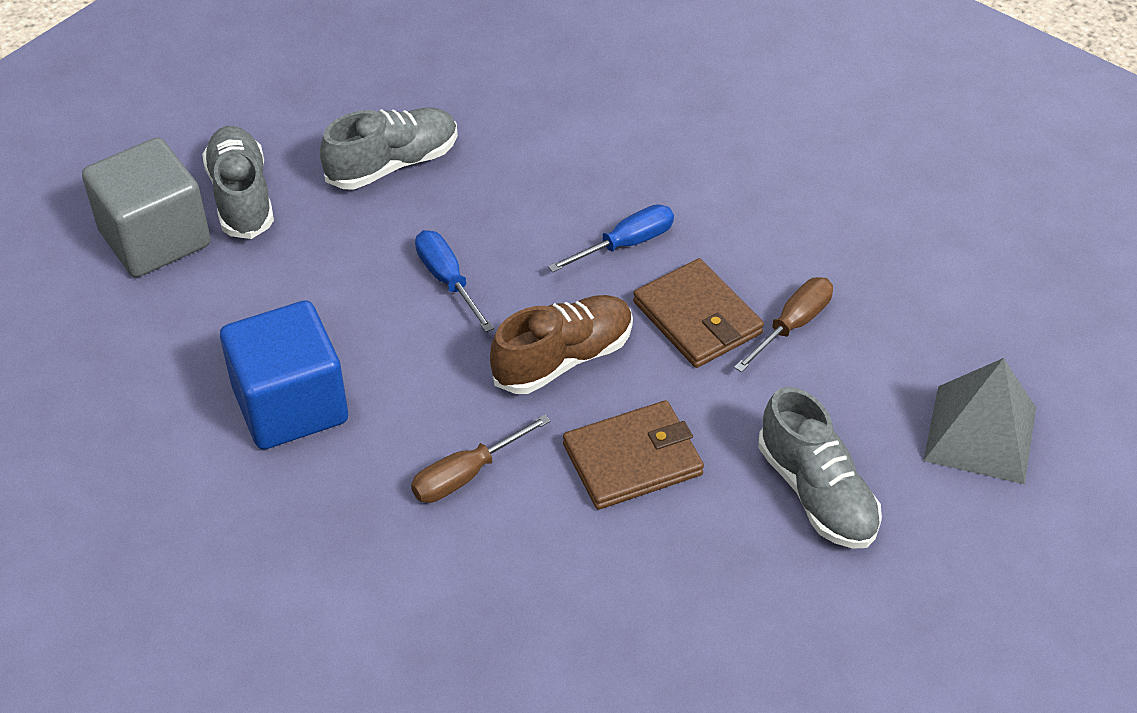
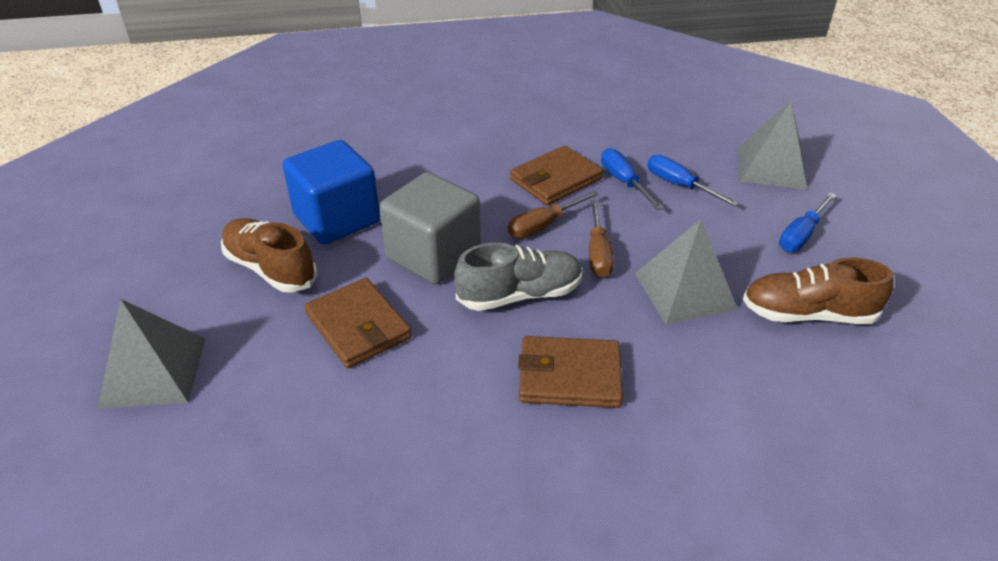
blue screwdriver: 2 -> 3
brown shoe: 1 -> 2
brown wallet: 2 -> 3
grey pyramid: 1 -> 3
grey shoe: 3 -> 1

